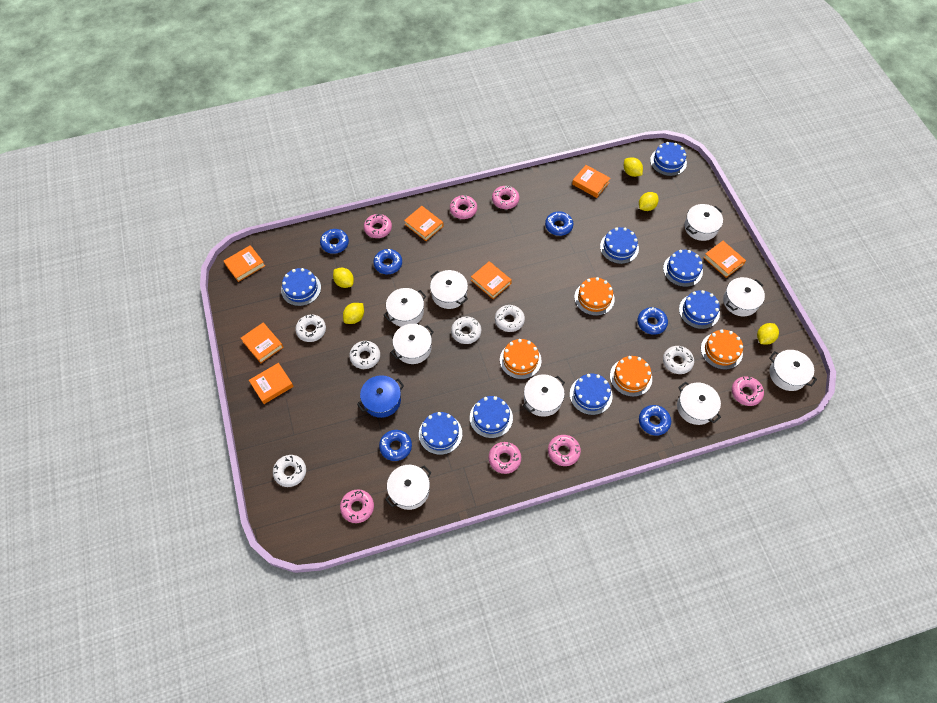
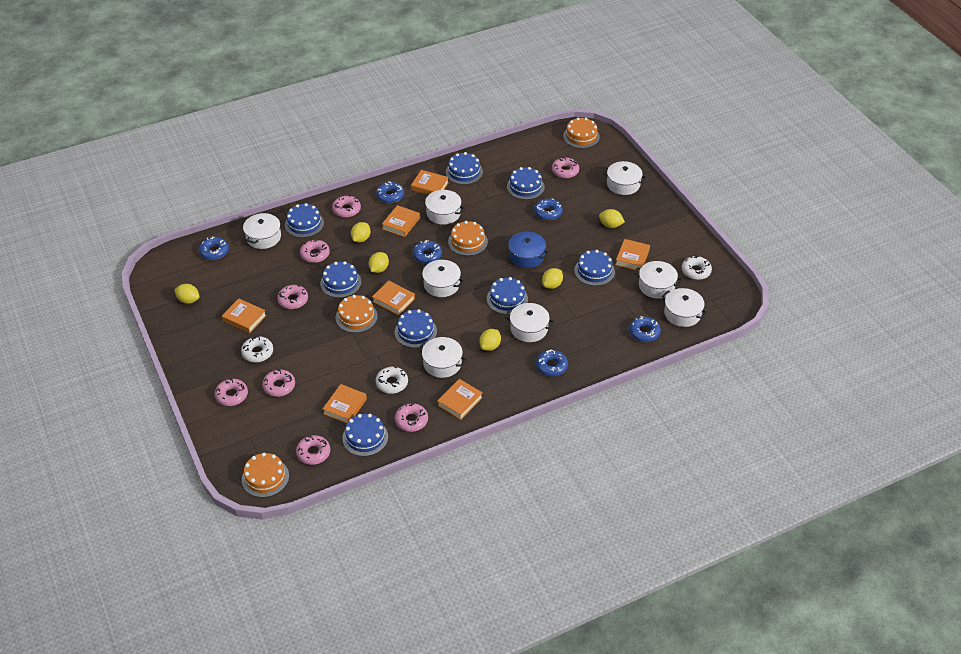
pink donut: 7 -> 8
white donut: 6 -> 3
white pot: 9 -> 8
yellow lemon: 5 -> 6

